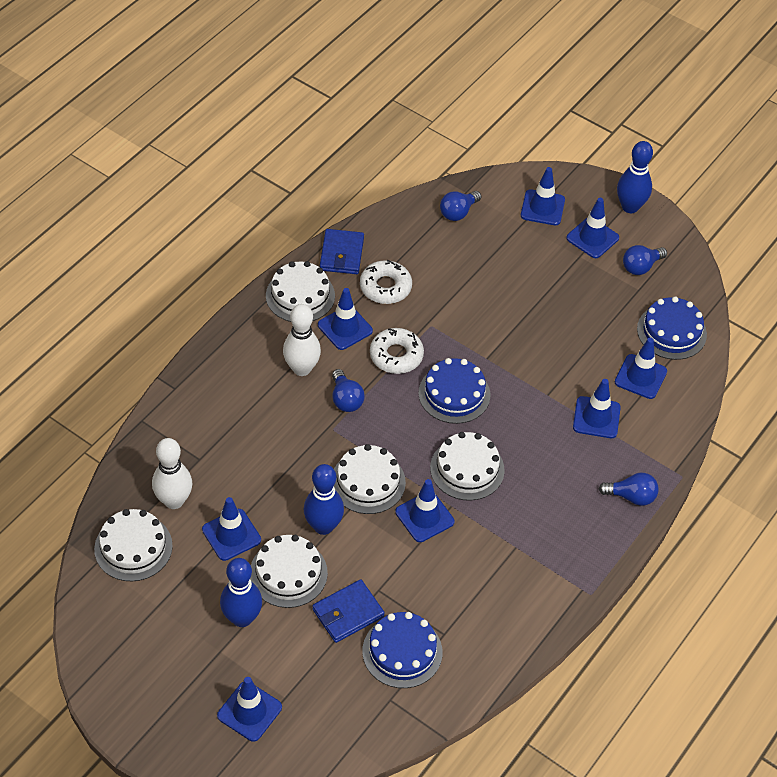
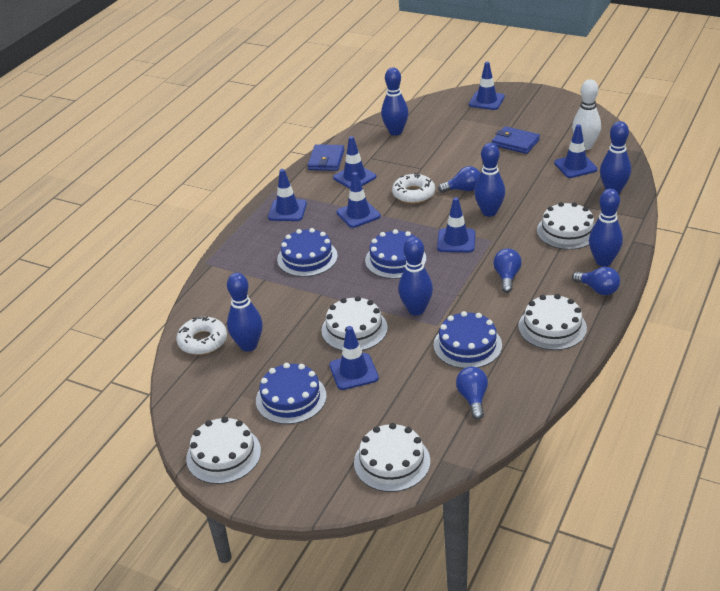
blue bowling pin: 3 -> 6
blue cake: 3 -> 4
blue traffic cone: 8 -> 7
white bowling pin: 2 -> 1

